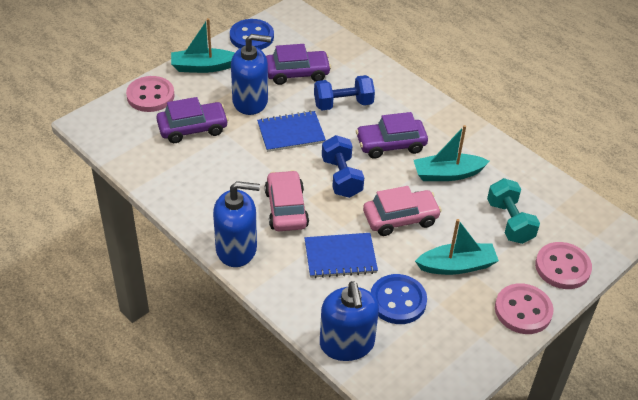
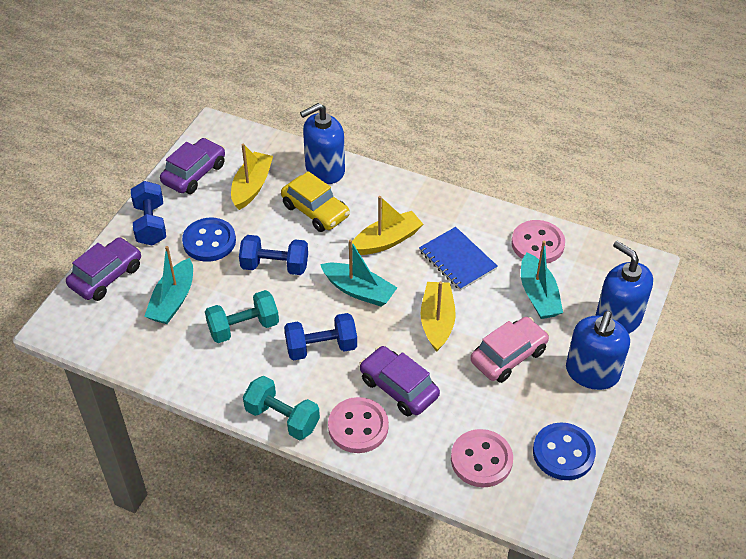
blue dumbbell: 2 -> 3
blue notebook: 2 -> 1
pink car: 2 -> 1
turquoise dumbbell: 1 -> 2
yellow boat: 0 -> 3
yellow car: 0 -> 1

